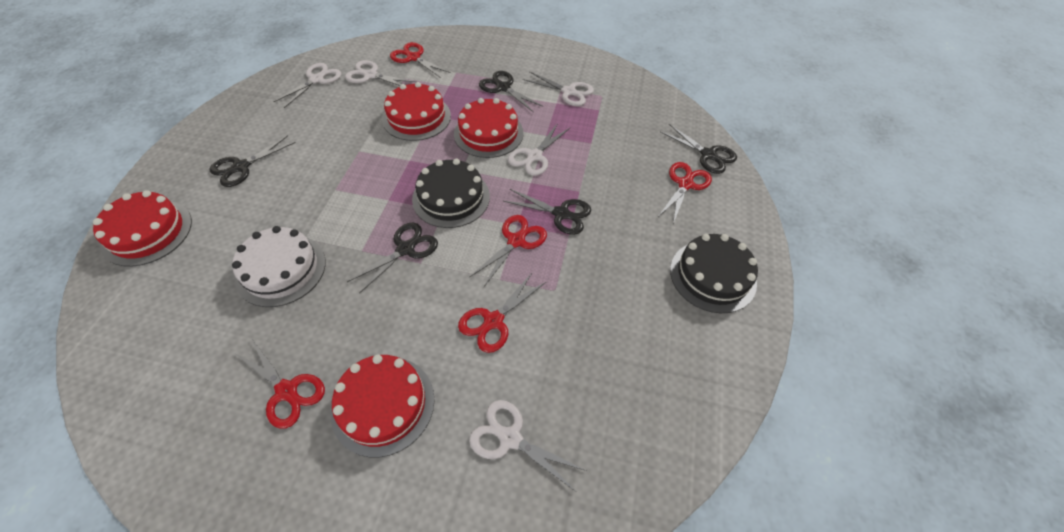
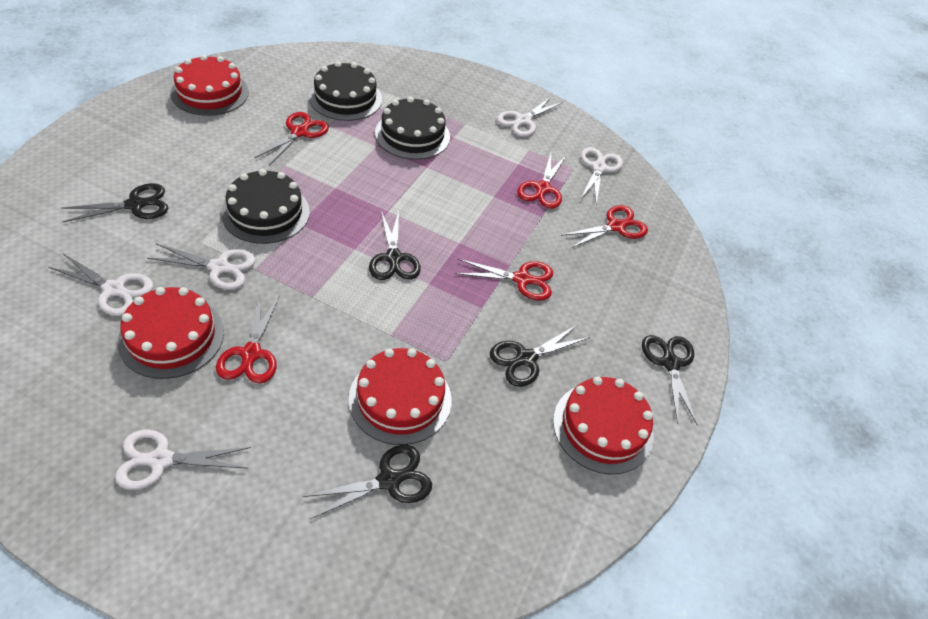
black cake: 2 -> 3
white cake: 1 -> 0

